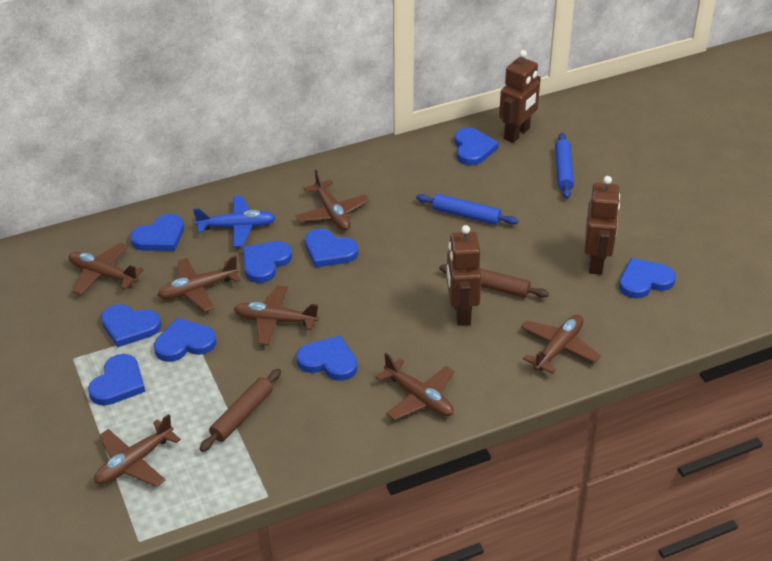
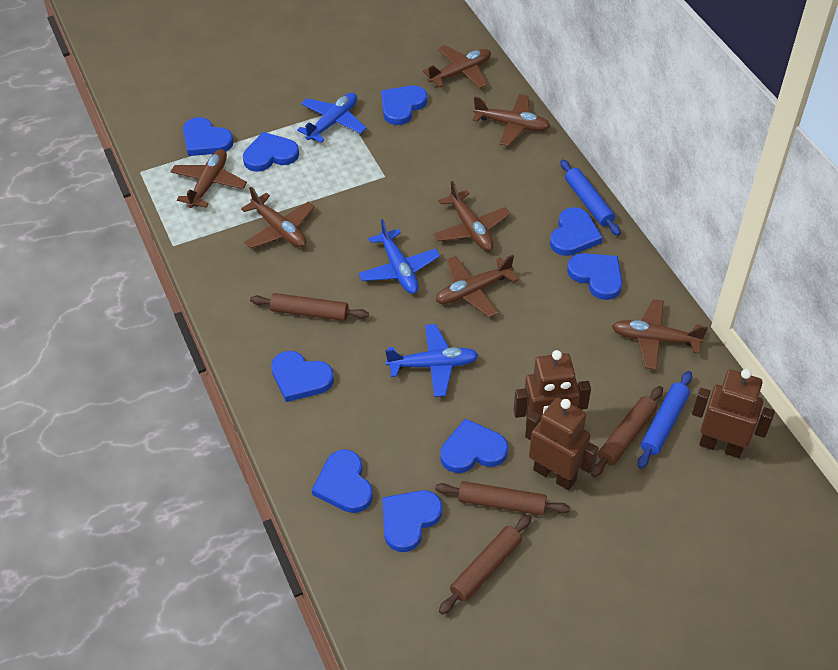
blue plane: 1 -> 3
brown rolling pin: 2 -> 4

